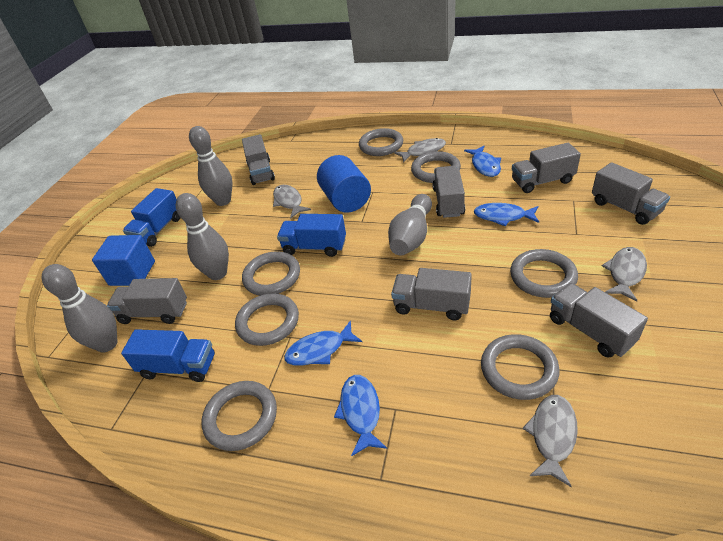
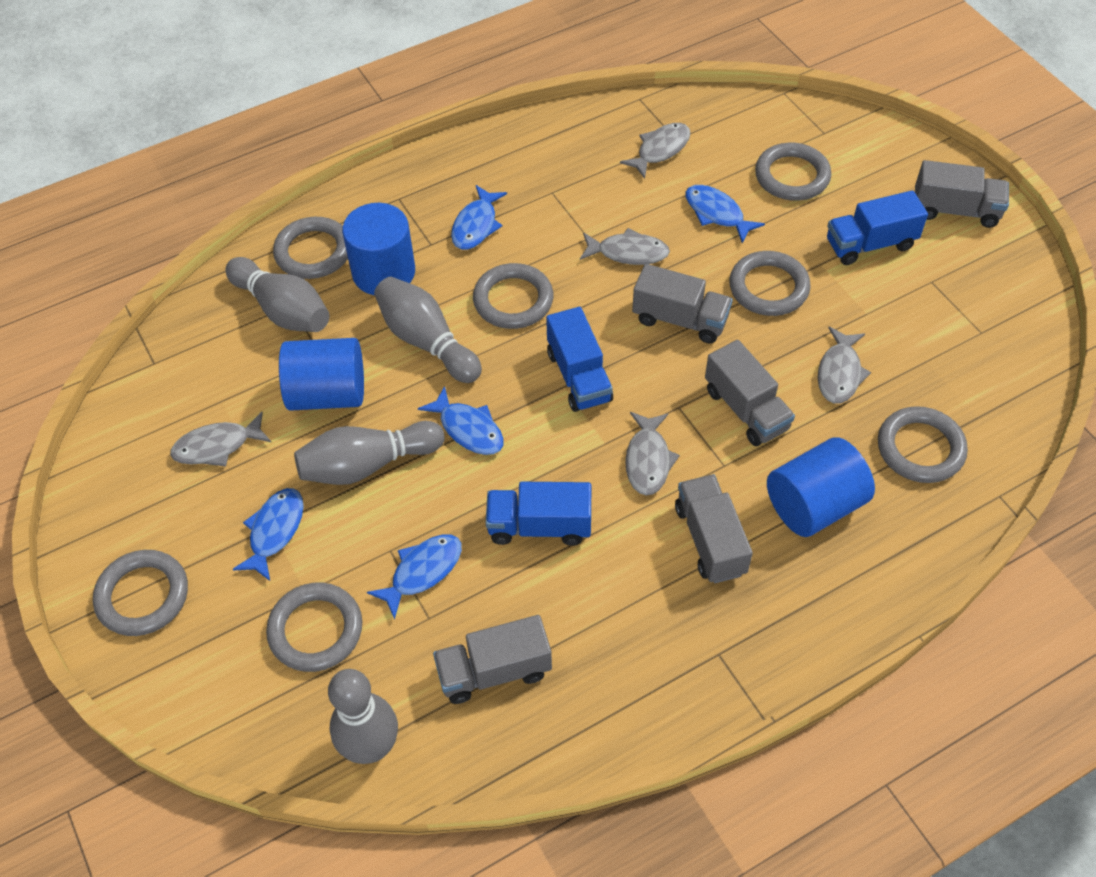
blue cube: 1 -> 0
blue cylinder: 1 -> 3
blue fish: 4 -> 5
grey fish: 4 -> 5
grey truck: 7 -> 5

